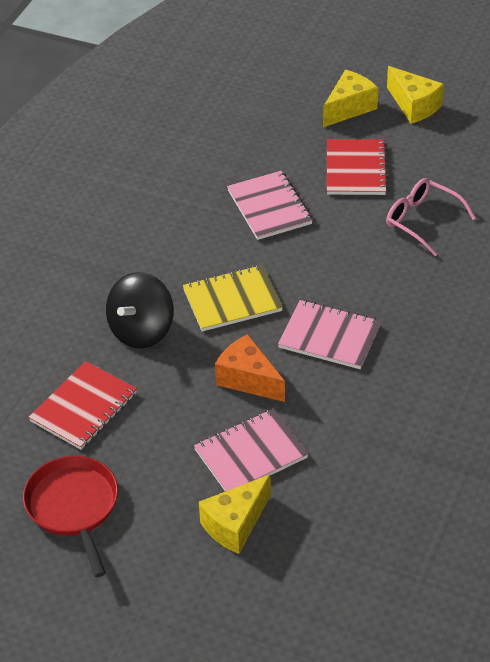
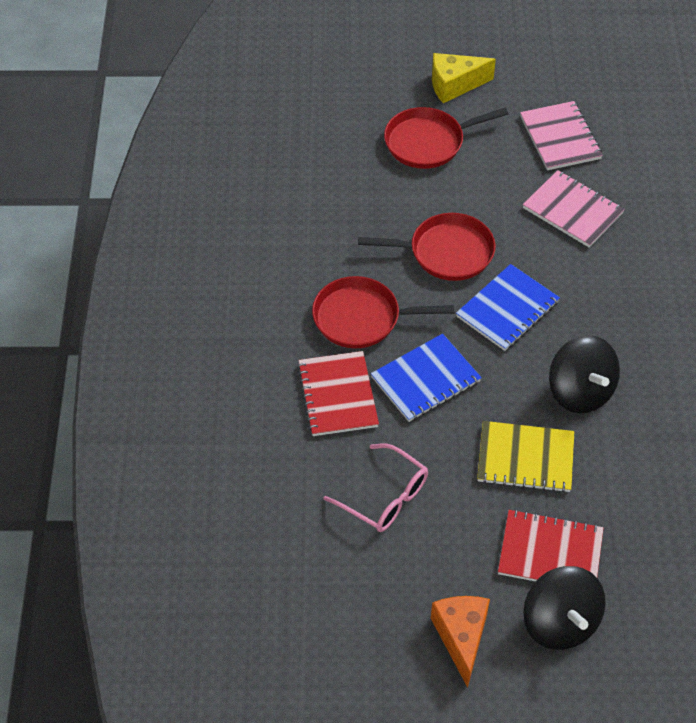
black spinning top: 1 -> 2
blue notebook: 0 -> 2
pink notebook: 3 -> 2
red pan: 1 -> 3
yellow cheese: 3 -> 1

